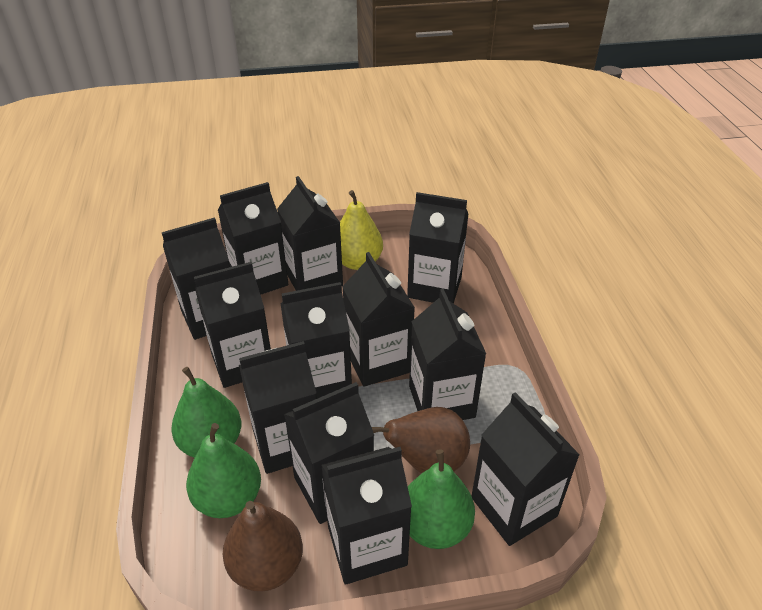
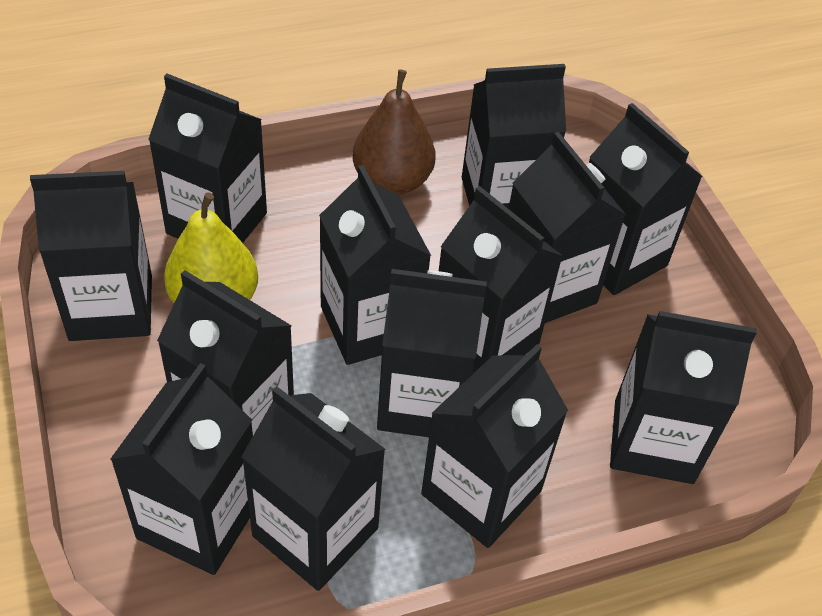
black carton: 12 -> 13
brown pear: 2 -> 1
green pear: 3 -> 0

